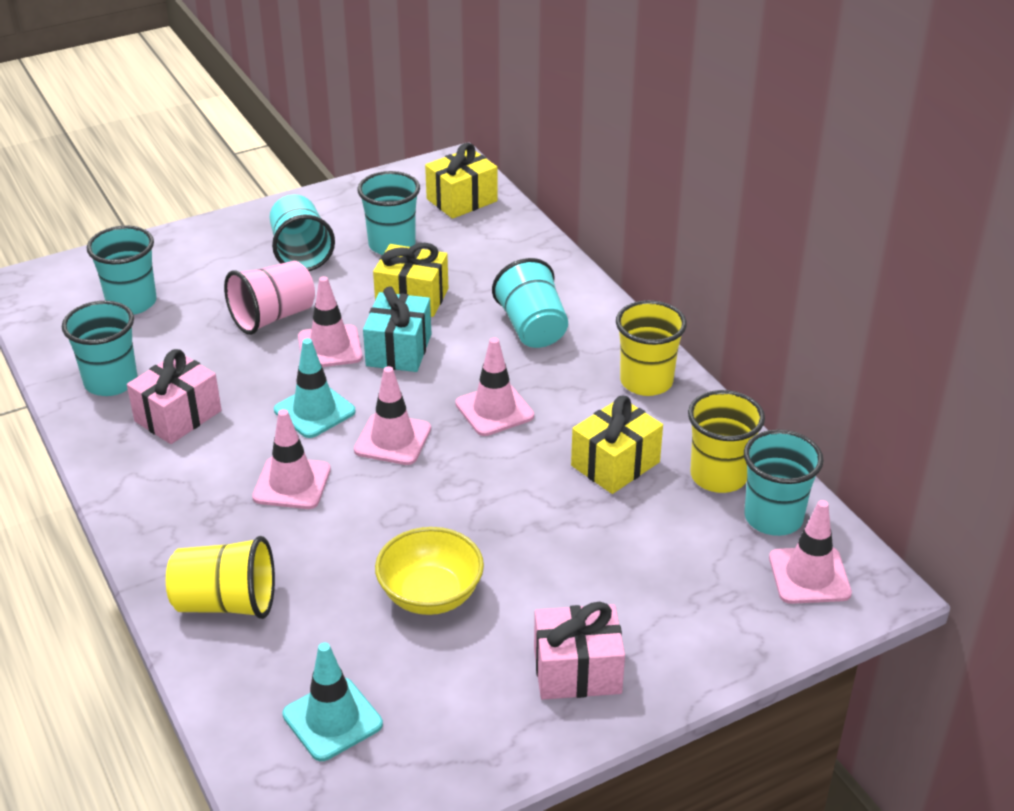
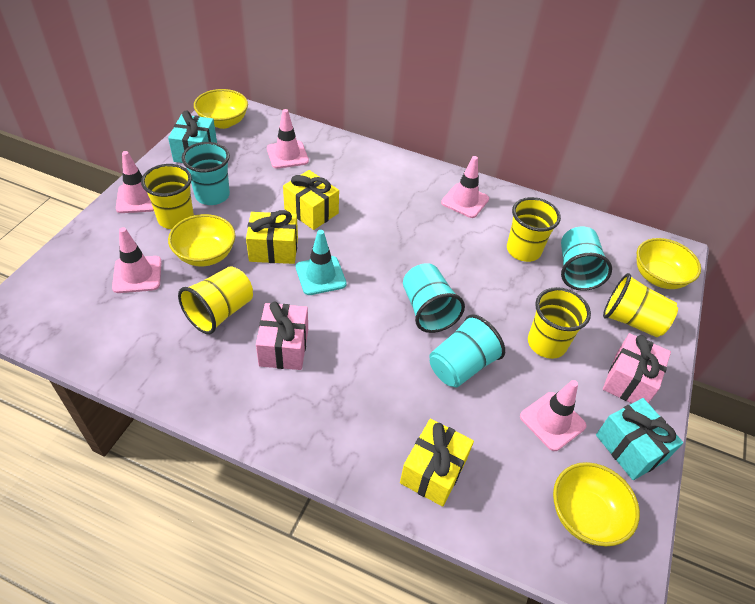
pink cup: 1 -> 0
turquoise cup: 6 -> 4
turquoise gift: 1 -> 2
turquoise traffic cone: 2 -> 1
yellow bowl: 1 -> 4
yellow cup: 3 -> 5

